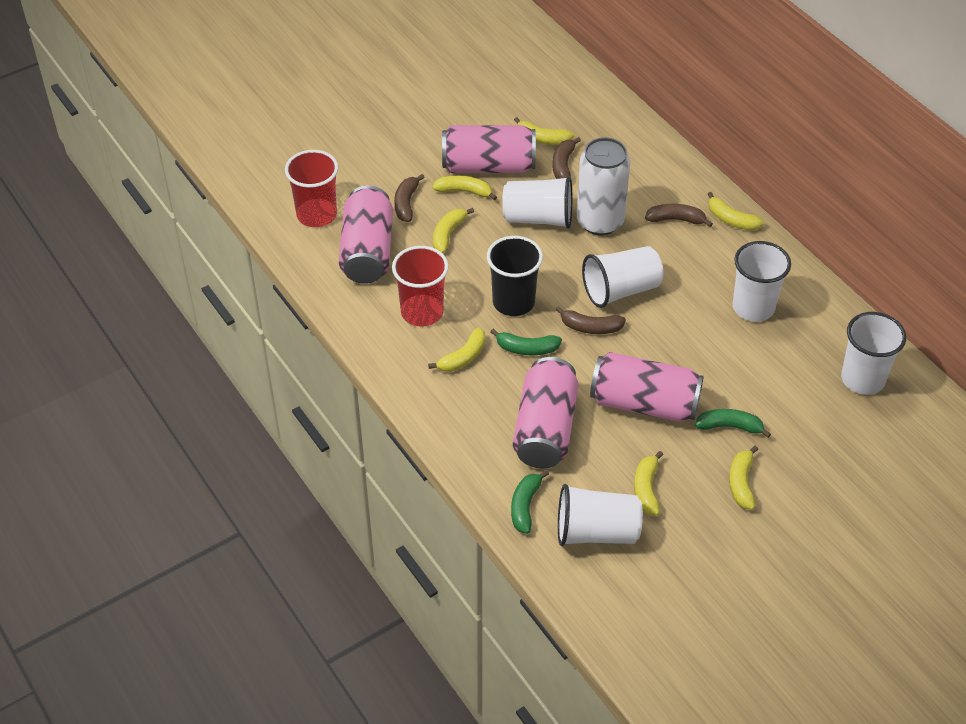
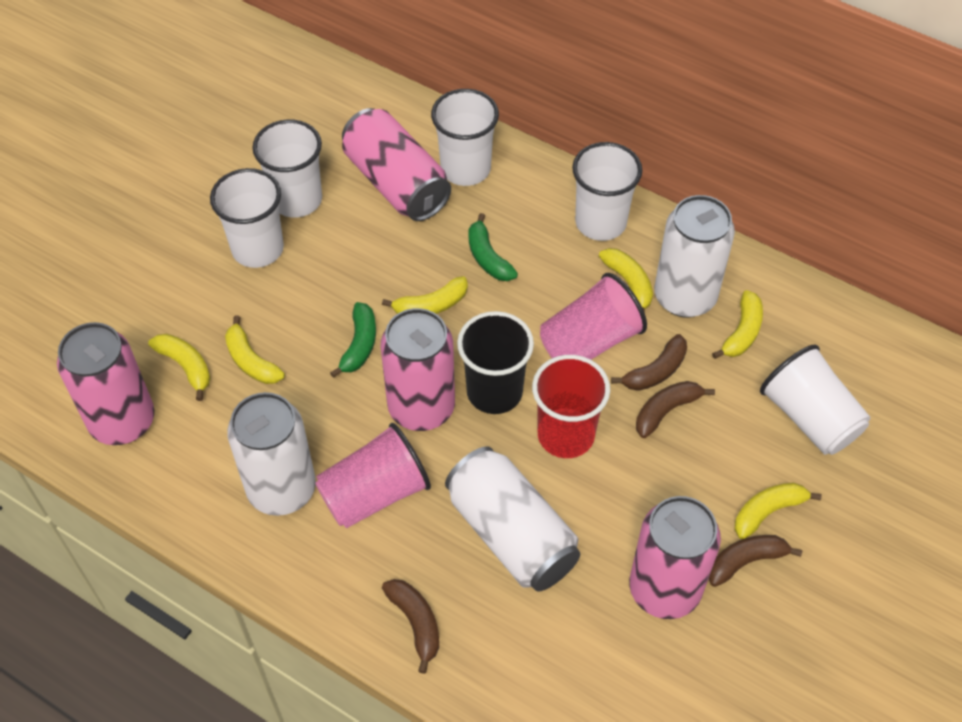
green banana: 3 -> 2
pink cup: 0 -> 2
red cup: 2 -> 1
white can: 1 -> 3
yellow banana: 7 -> 6

